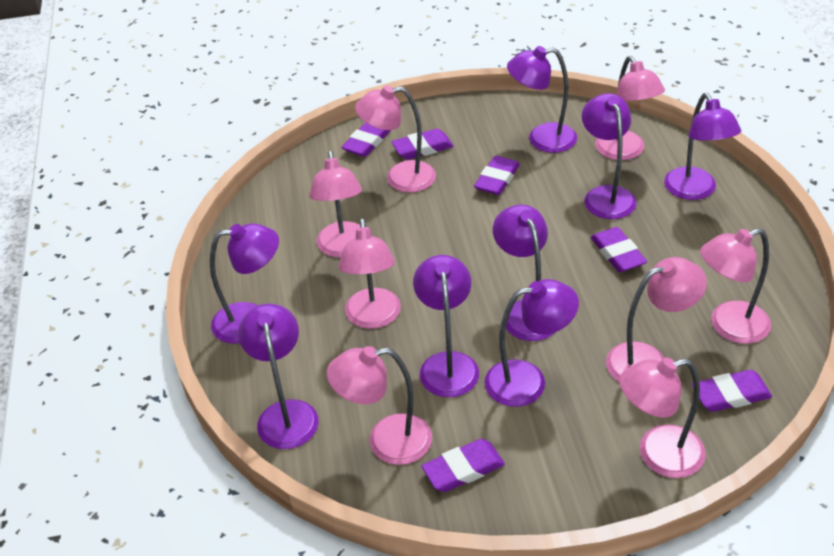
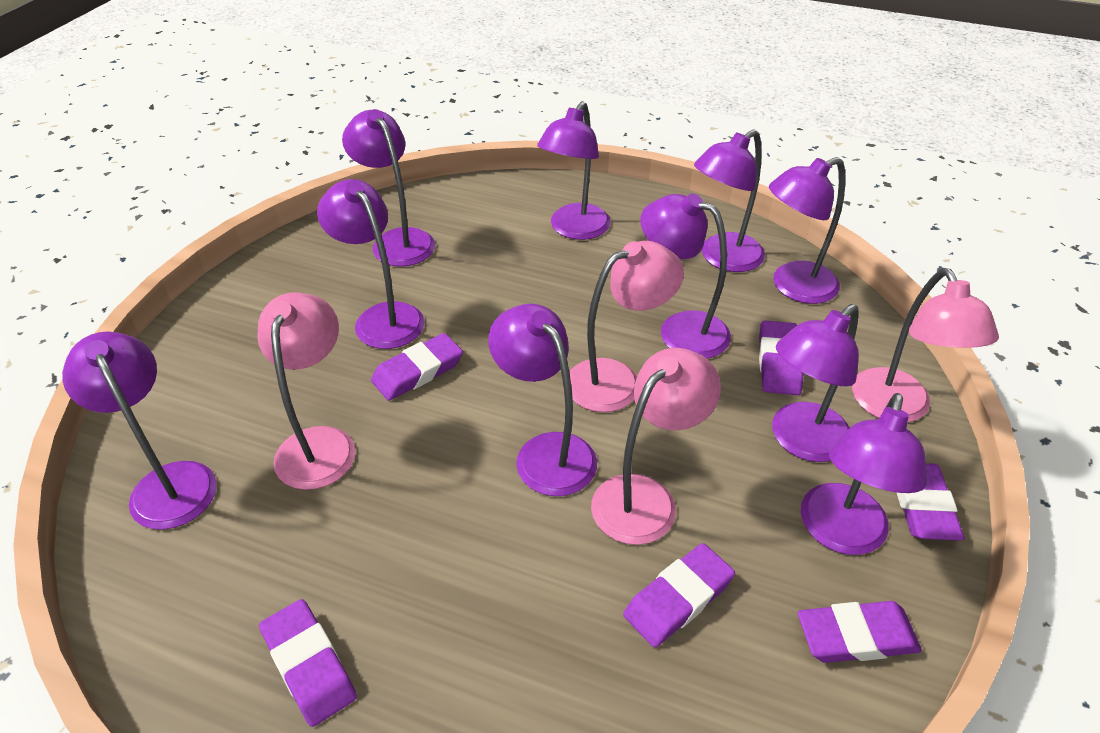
pink lamp: 8 -> 4
purple lamp: 8 -> 10

